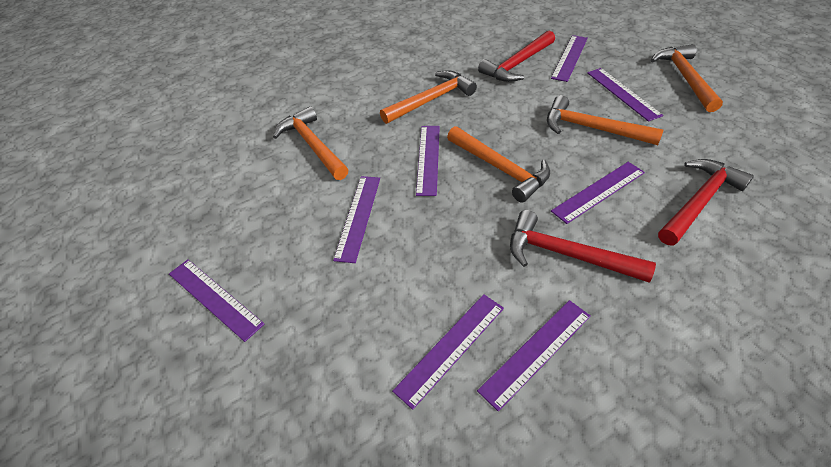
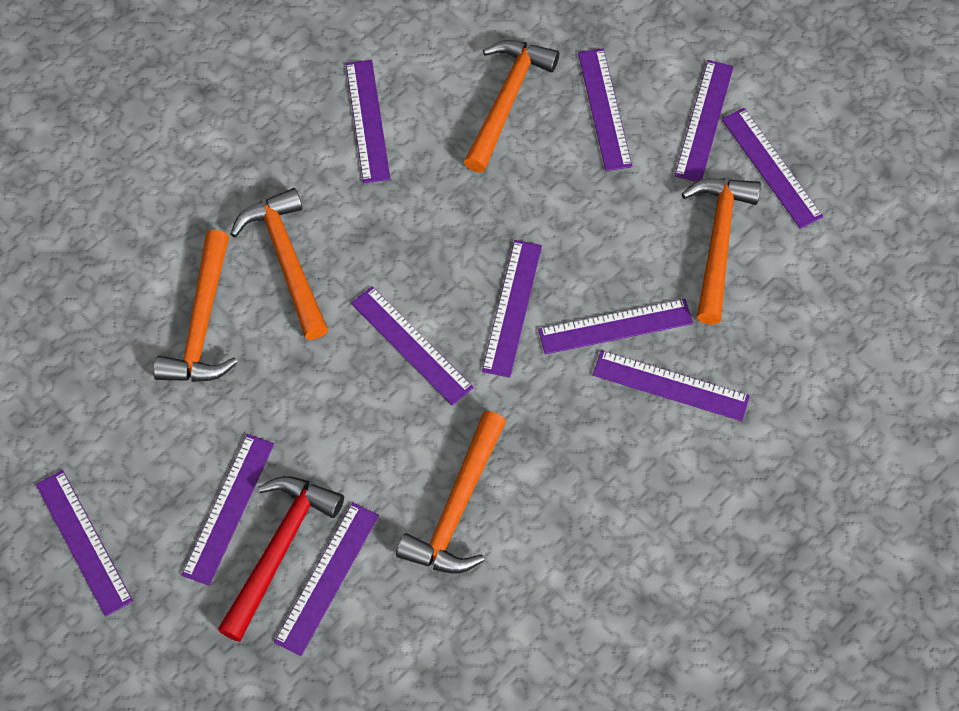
purple ruler: 8 -> 11
red hammer: 3 -> 1

